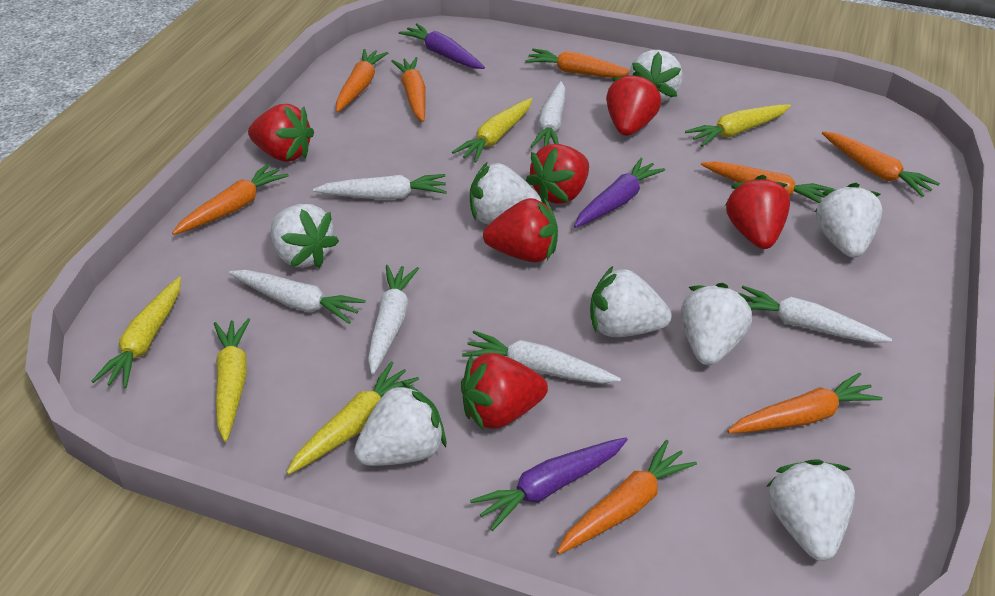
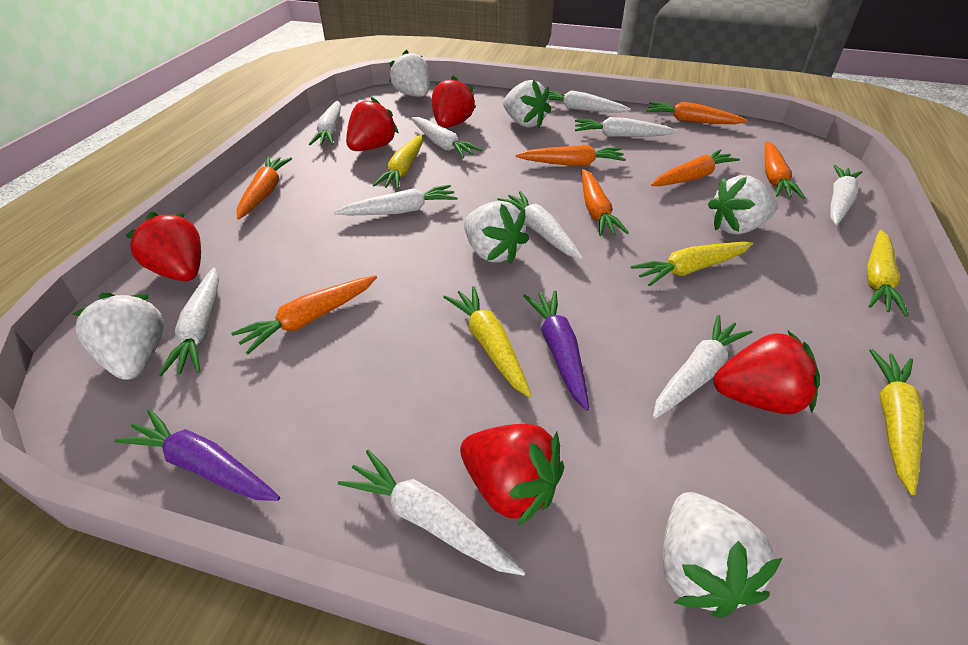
orange carrot: 8 -> 7
purple carrot: 3 -> 2
red strawberry: 6 -> 5
white carrot: 6 -> 10
white strawberry: 8 -> 6

